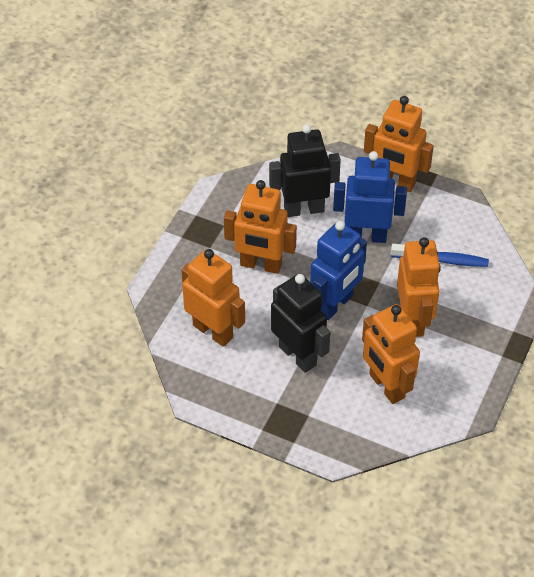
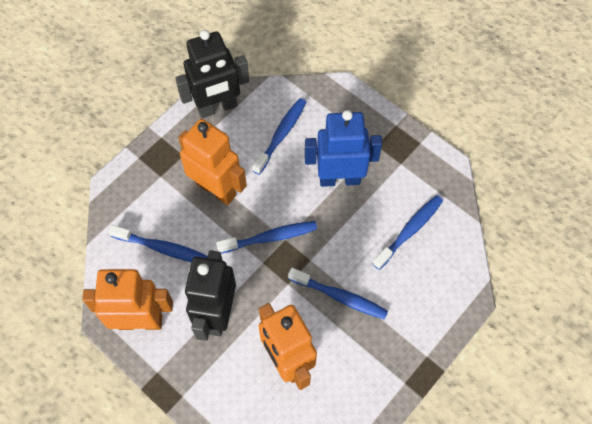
blue robot: 2 -> 1
blue toothbrush: 1 -> 5
orange robot: 5 -> 3

